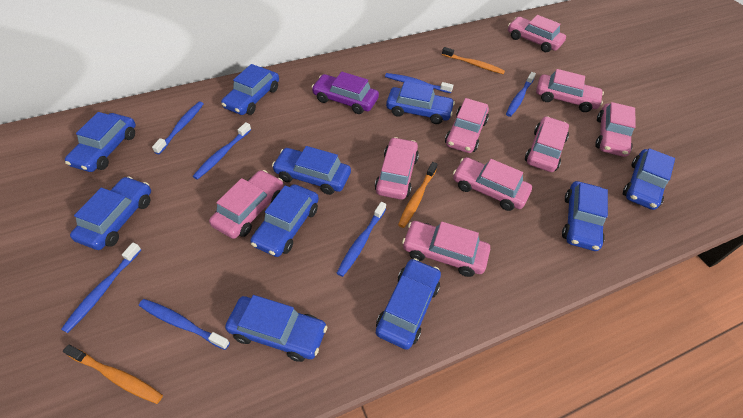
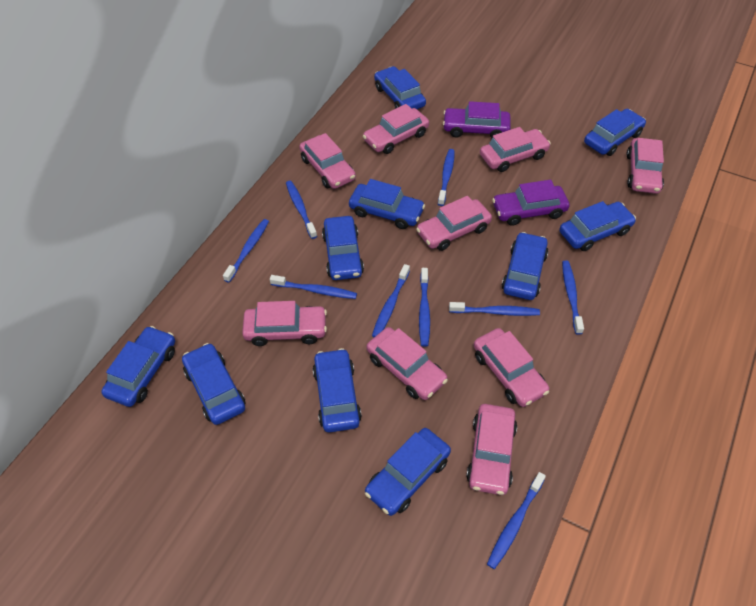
blue toothbrush: 7 -> 9
orange toothbrush: 3 -> 0
purple car: 1 -> 2

